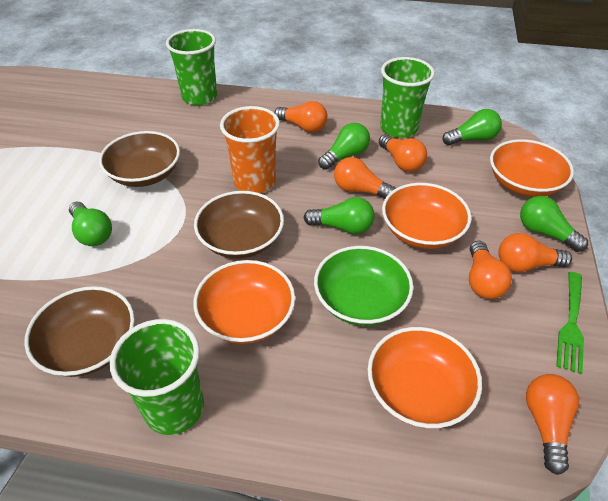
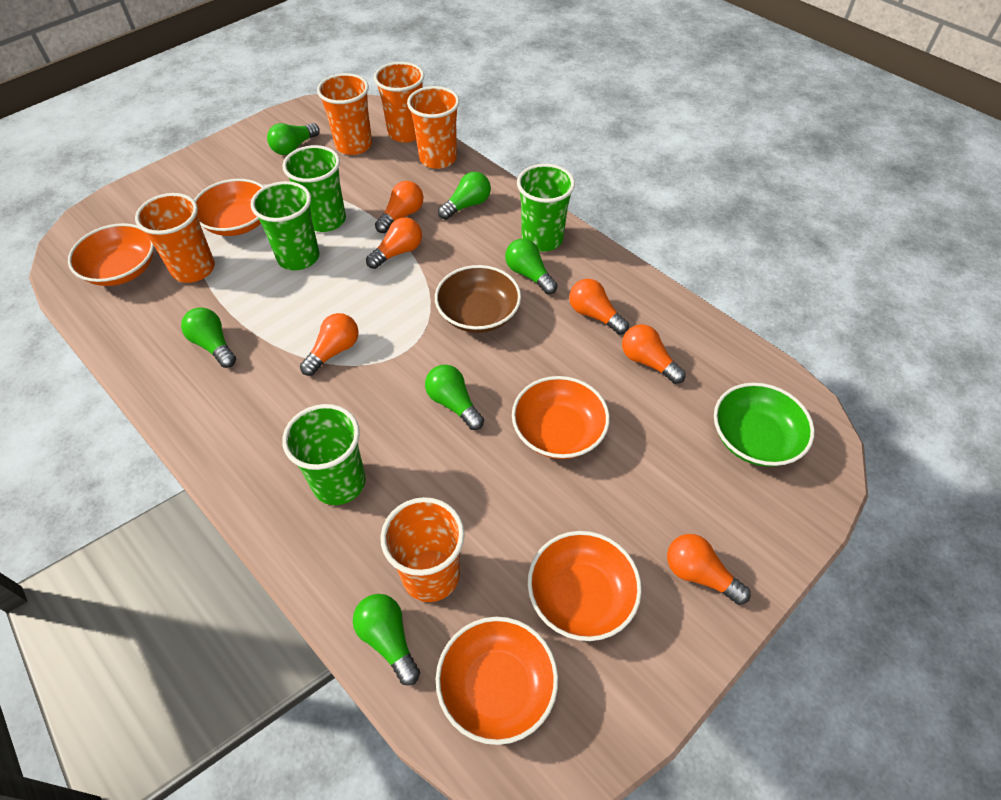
brown bowl: 3 -> 1
green cup: 3 -> 4
green fork: 1 -> 0
green light bulb: 5 -> 6
orange bowl: 4 -> 5
orange cup: 1 -> 5

